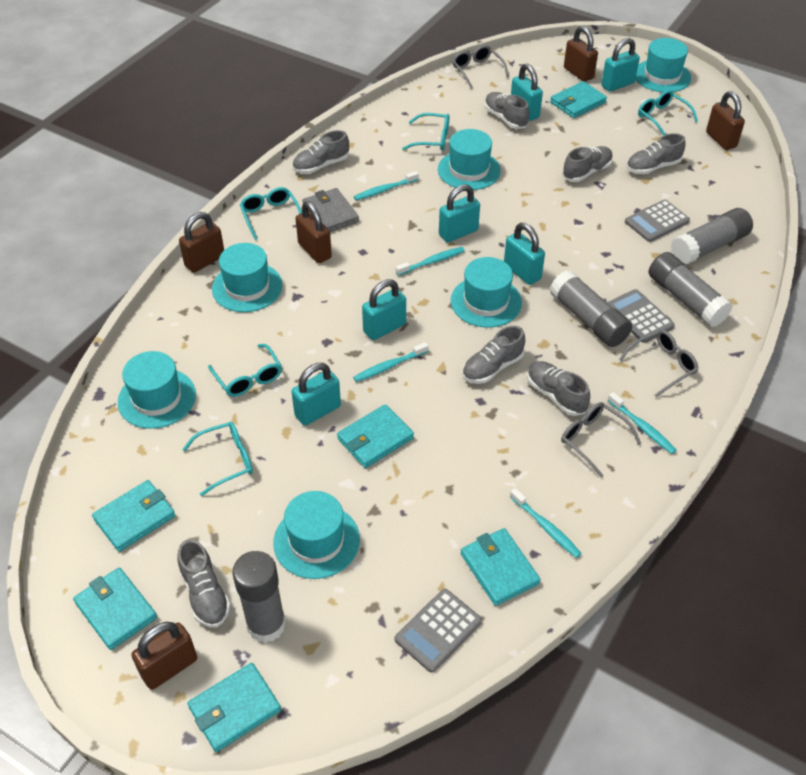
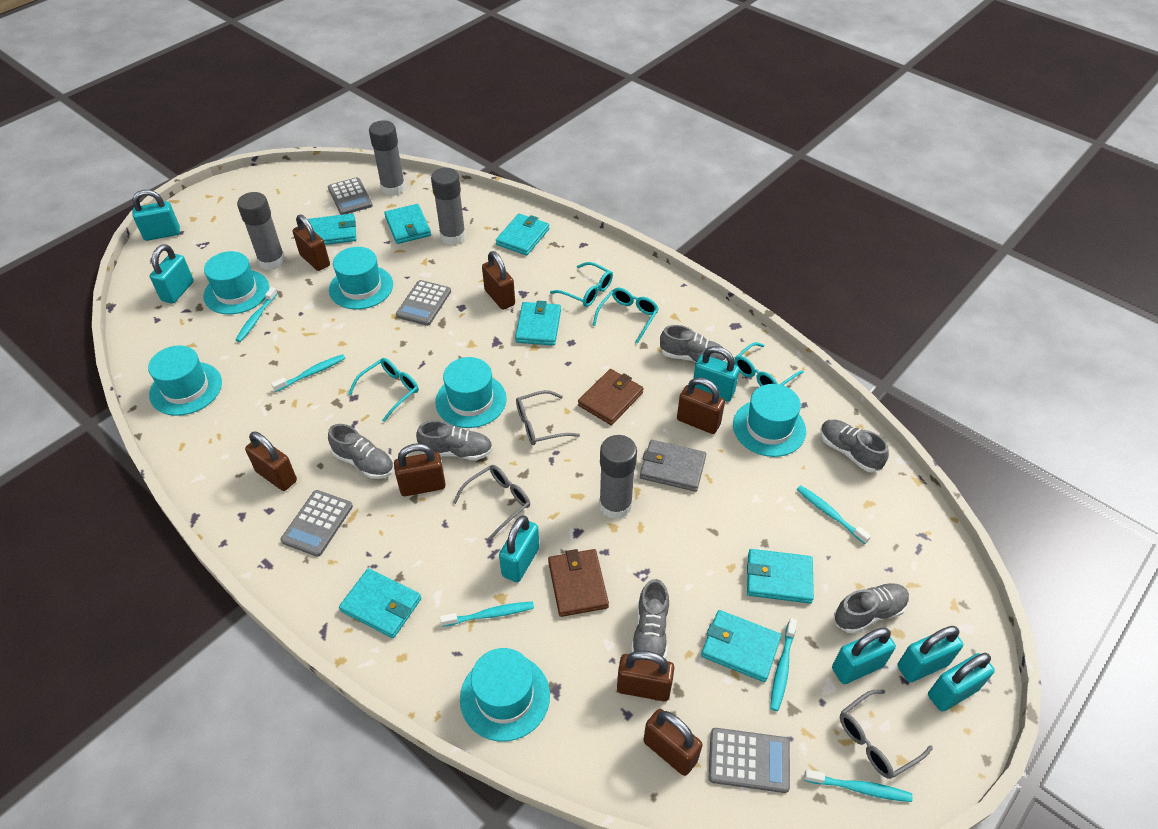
brown padlock: 5 -> 7
brown wallet: 0 -> 2
grey calculator: 3 -> 4
grey shoe: 7 -> 6
turquoise glasses: 5 -> 4
turquoise padlock: 6 -> 7
turquoise toothbrush: 5 -> 6
turquoise wallet: 6 -> 7

